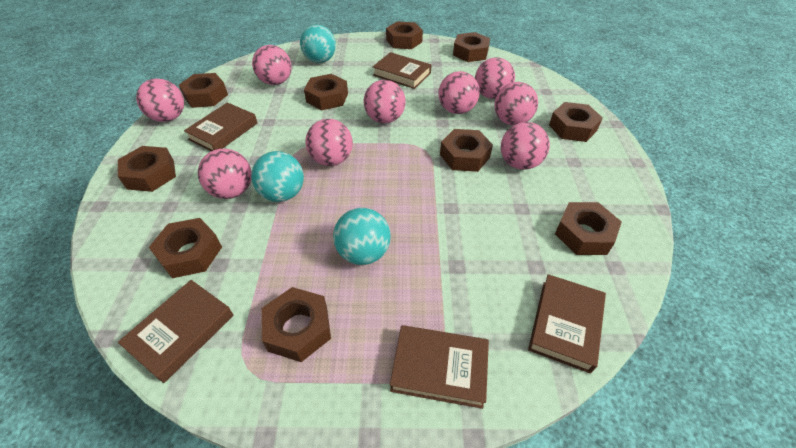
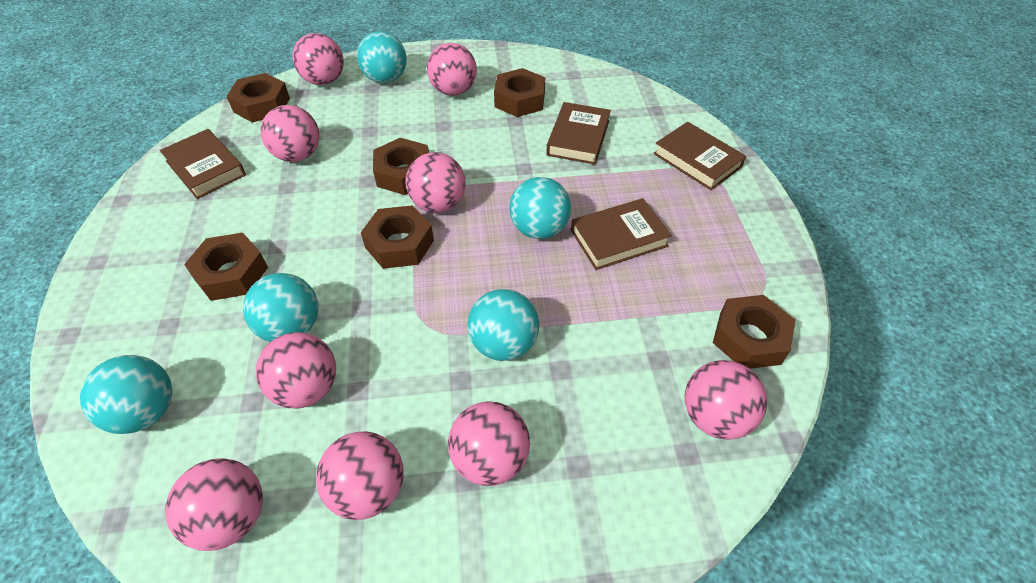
brown book: 5 -> 4
brown nut: 10 -> 6
turquoise ball: 3 -> 5

